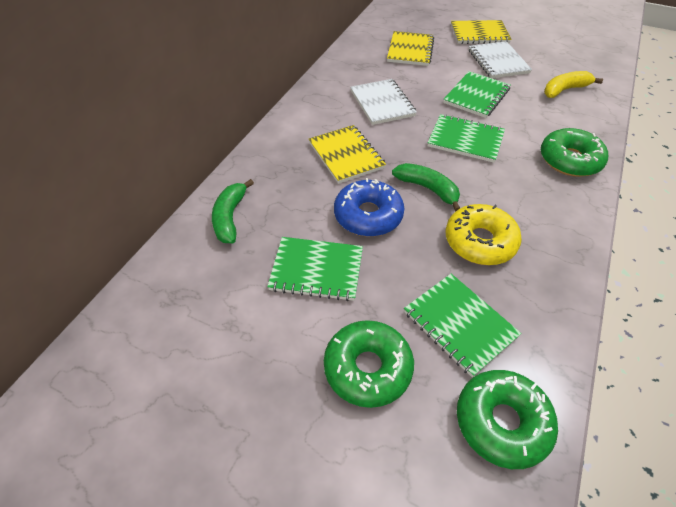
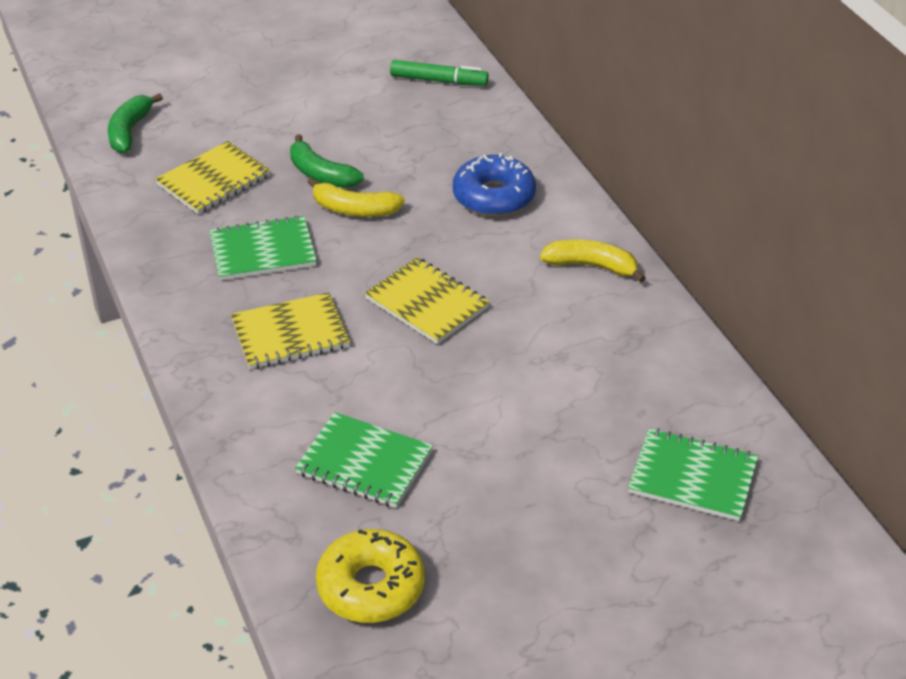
green donut: 3 -> 0
green marker: 0 -> 1
green notebook: 4 -> 3
white notebook: 2 -> 0
yellow banana: 1 -> 2

